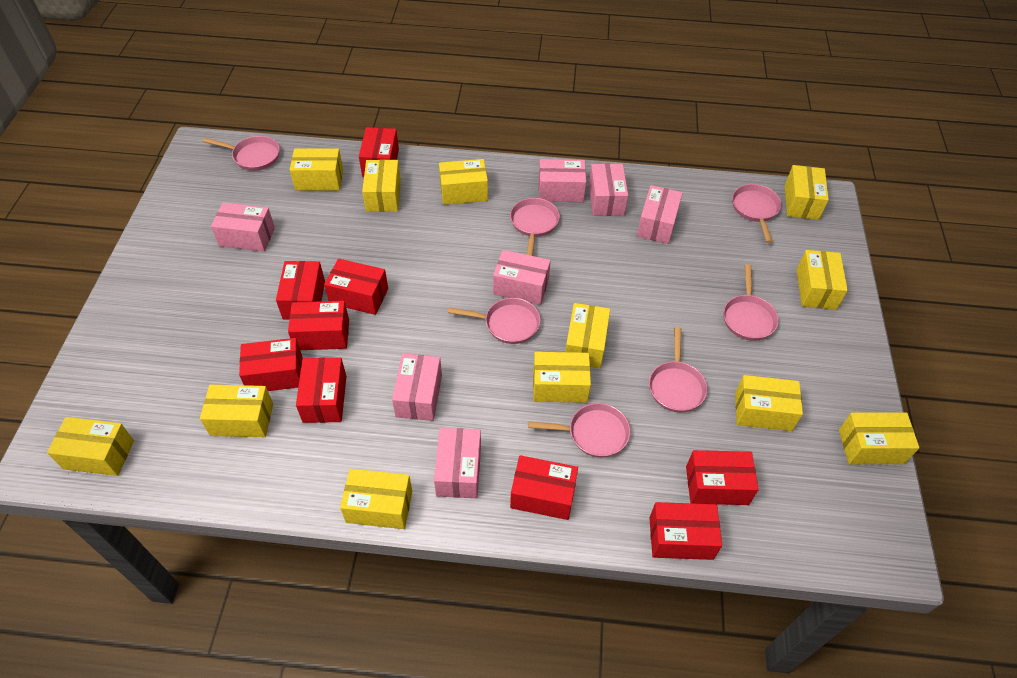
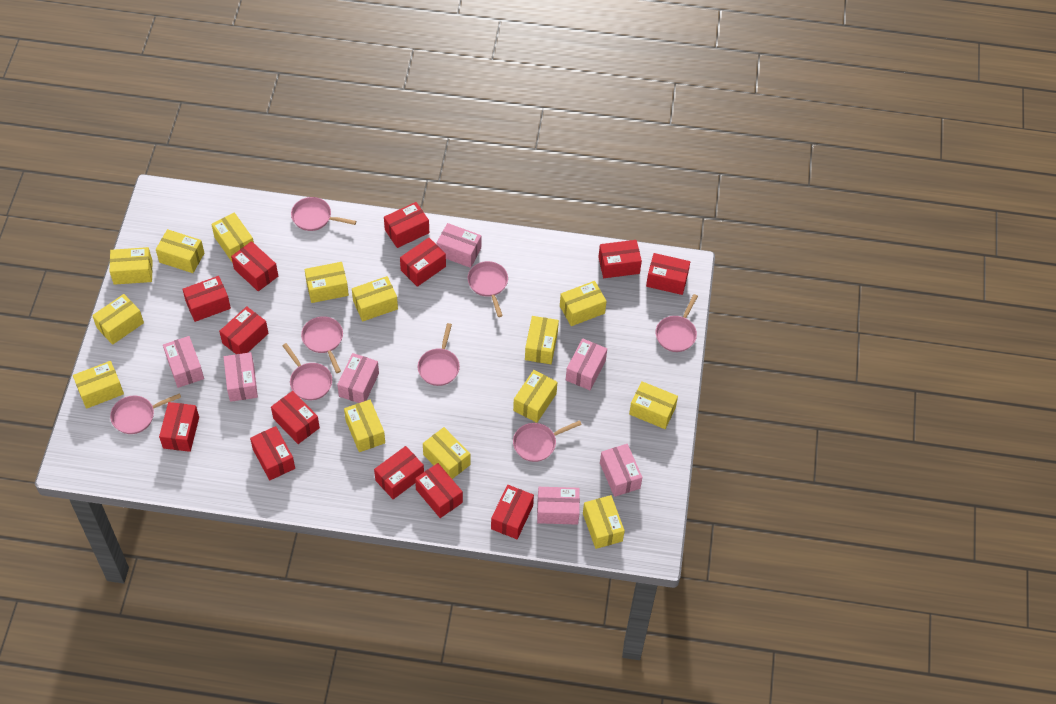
pink pan: 7 -> 8
red box: 9 -> 13
yellow box: 12 -> 14

